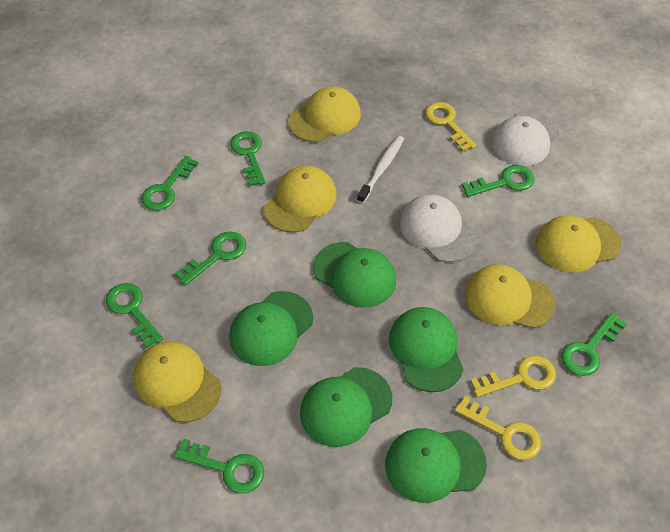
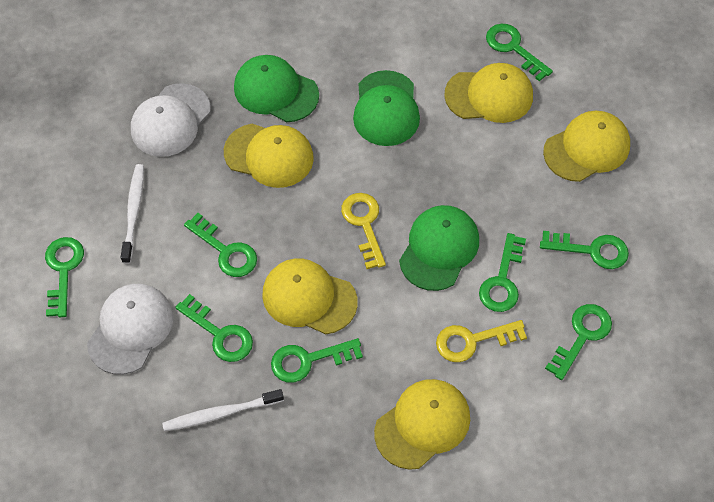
green cap: 5 -> 3
green key: 7 -> 8
white toothbrush: 1 -> 2
yellow key: 3 -> 2

